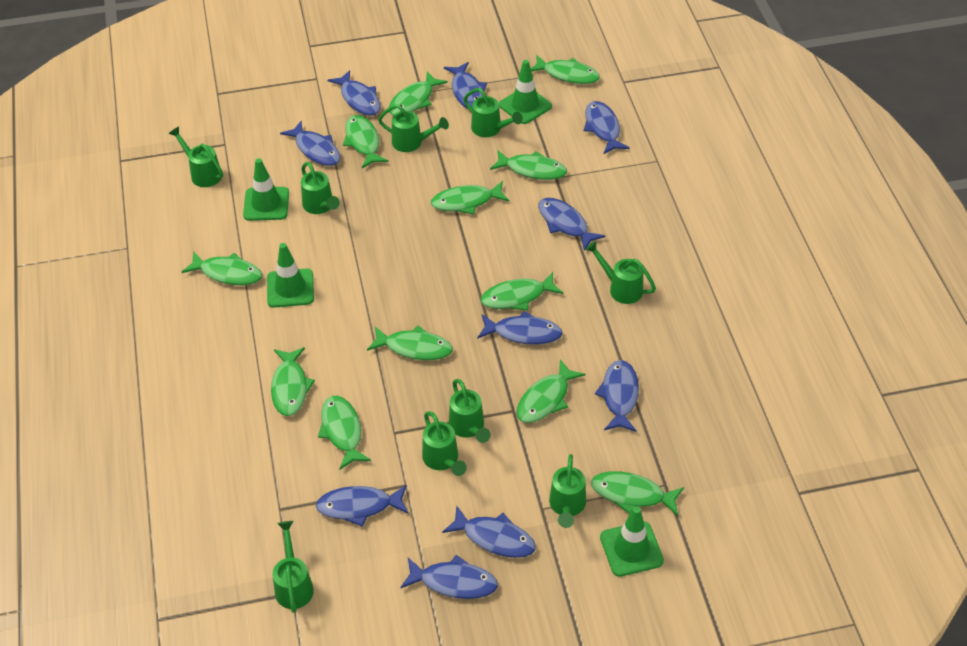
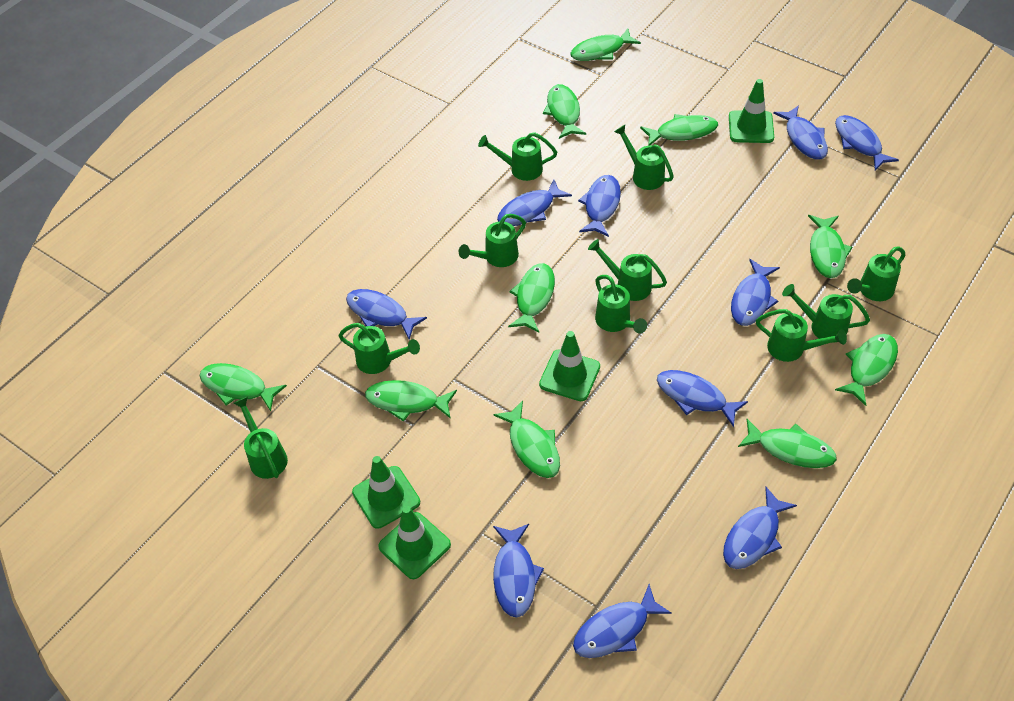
green fish: 12 -> 10
green watering can: 9 -> 10

